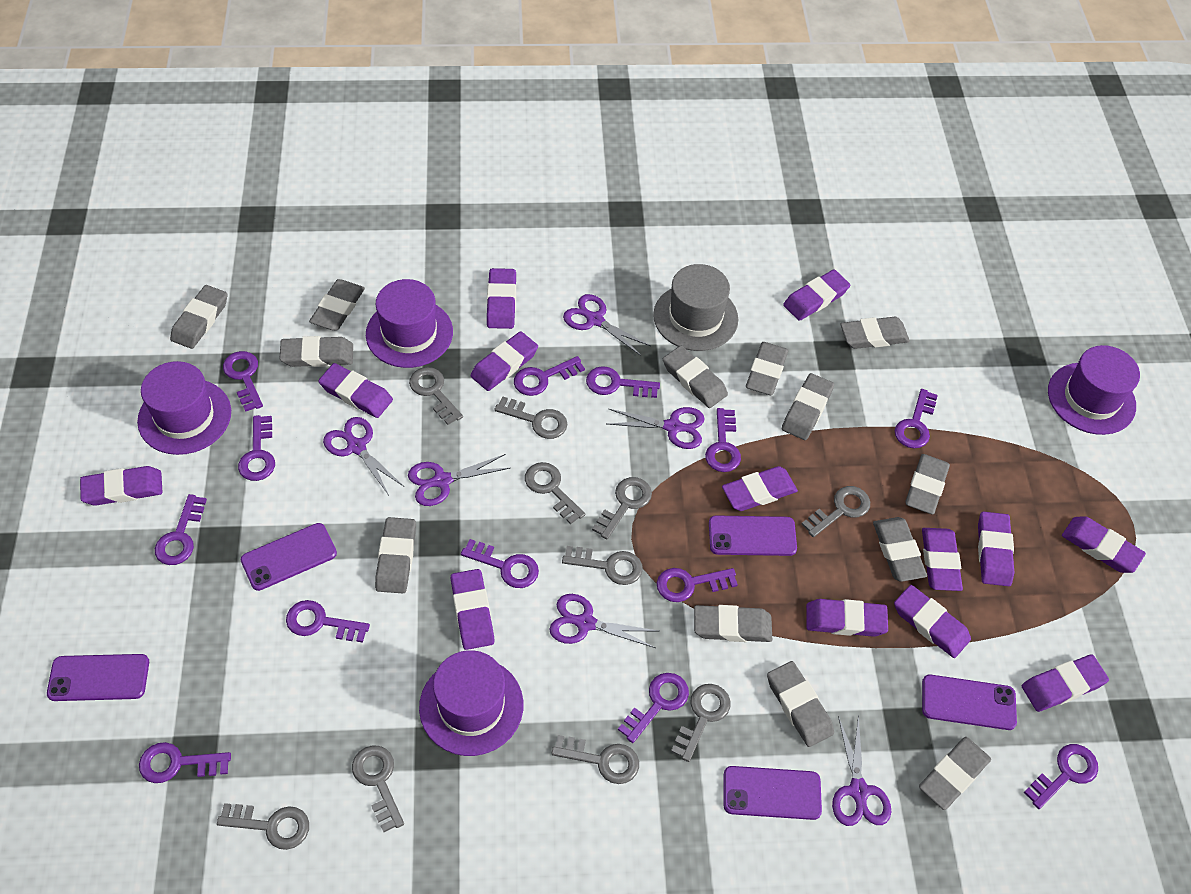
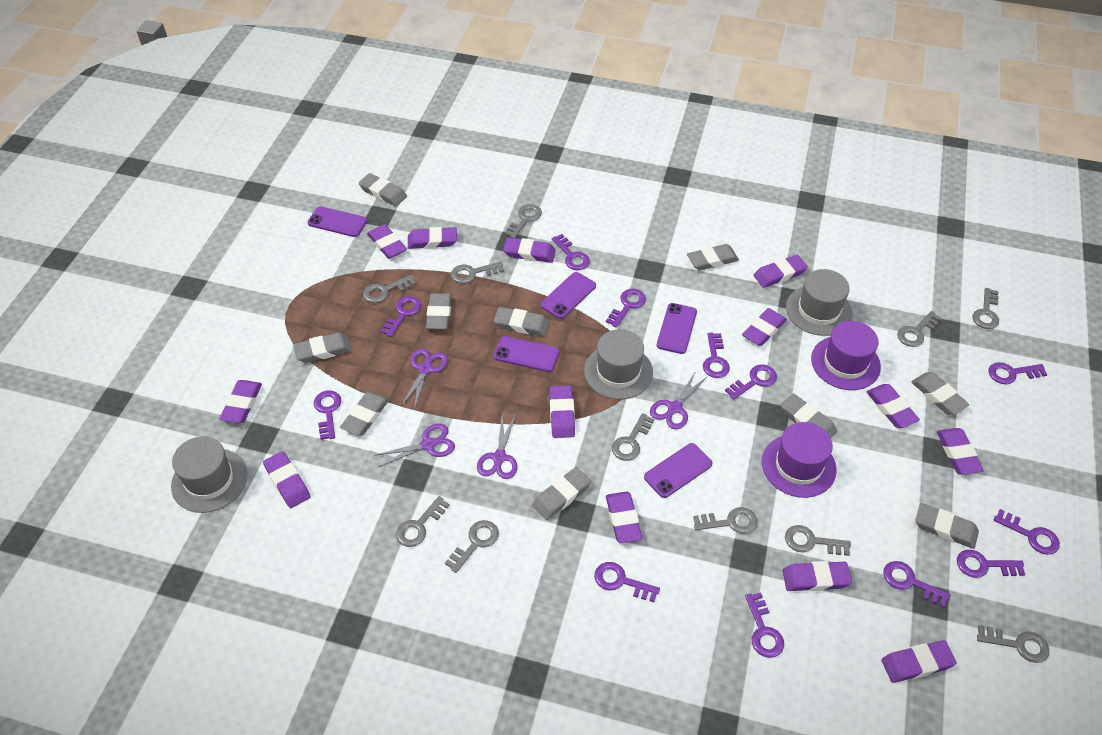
grey eraser: 13 -> 10
grey hat: 1 -> 3
grey key: 10 -> 11
purple hat: 4 -> 2
purple key: 13 -> 12
purple scissors: 6 -> 4

